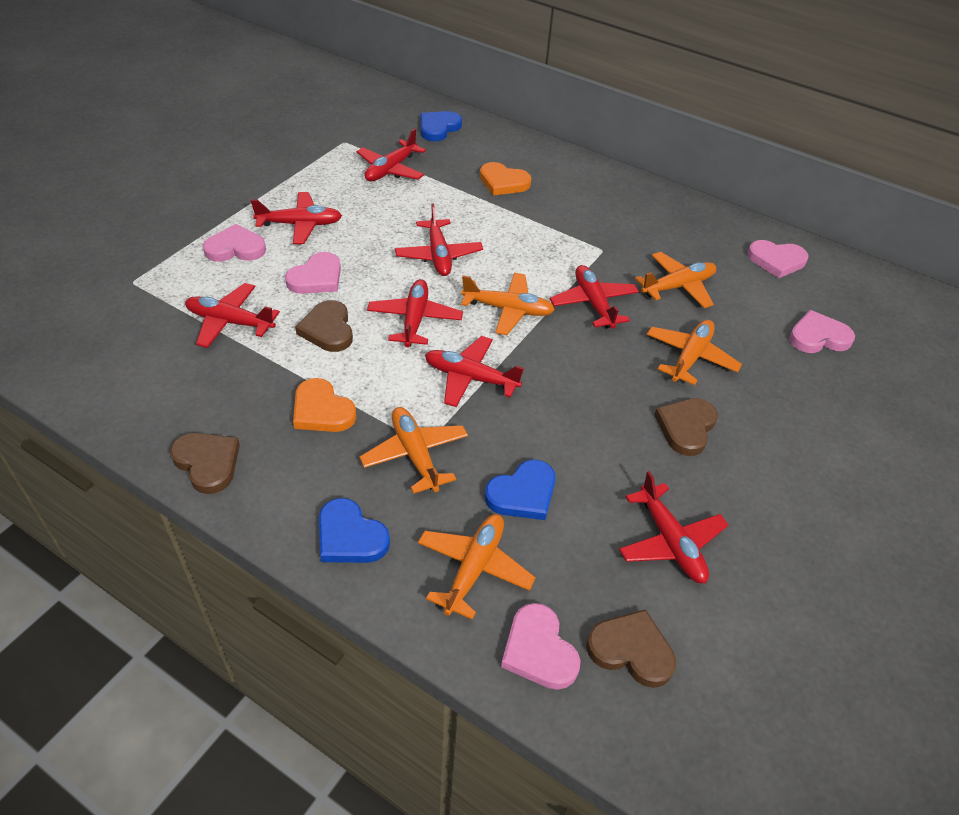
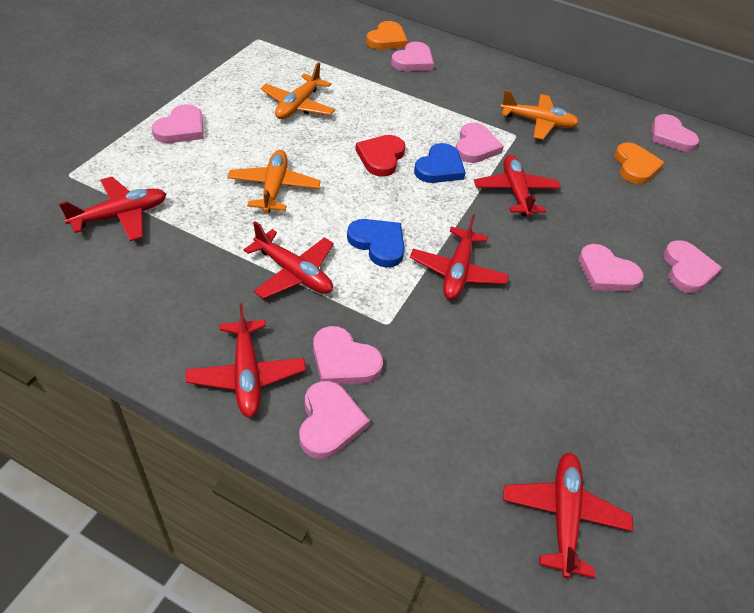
blue heart: 3 -> 2
brown heart: 4 -> 0
orange plane: 5 -> 3
pink heart: 5 -> 8
red heart: 0 -> 1
red plane: 8 -> 6

